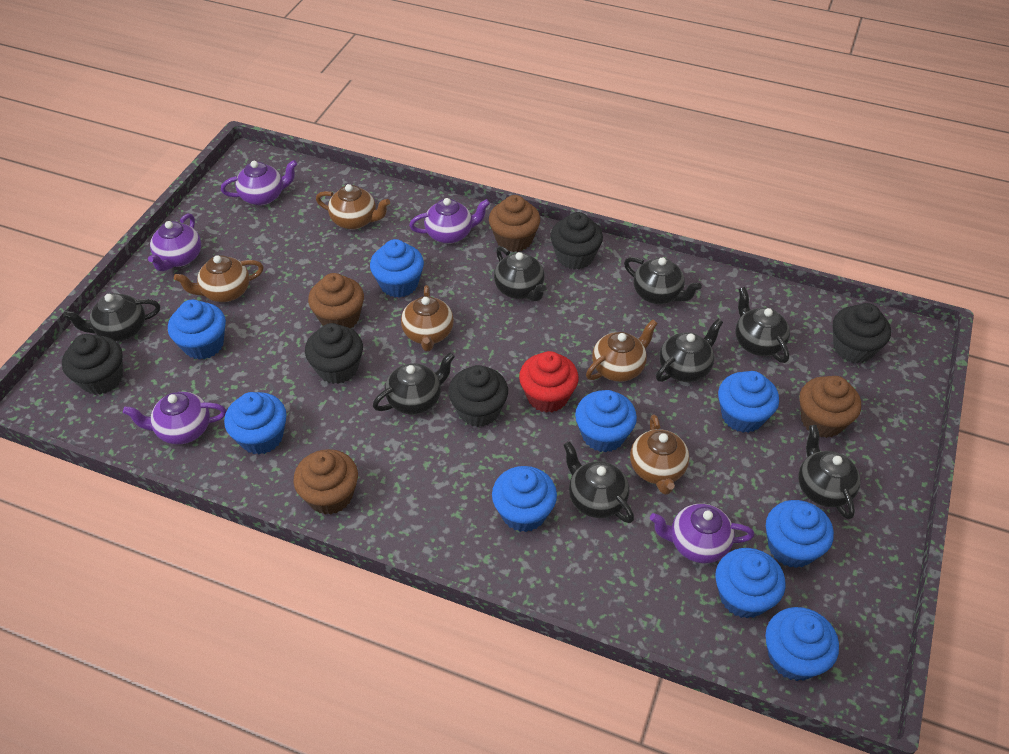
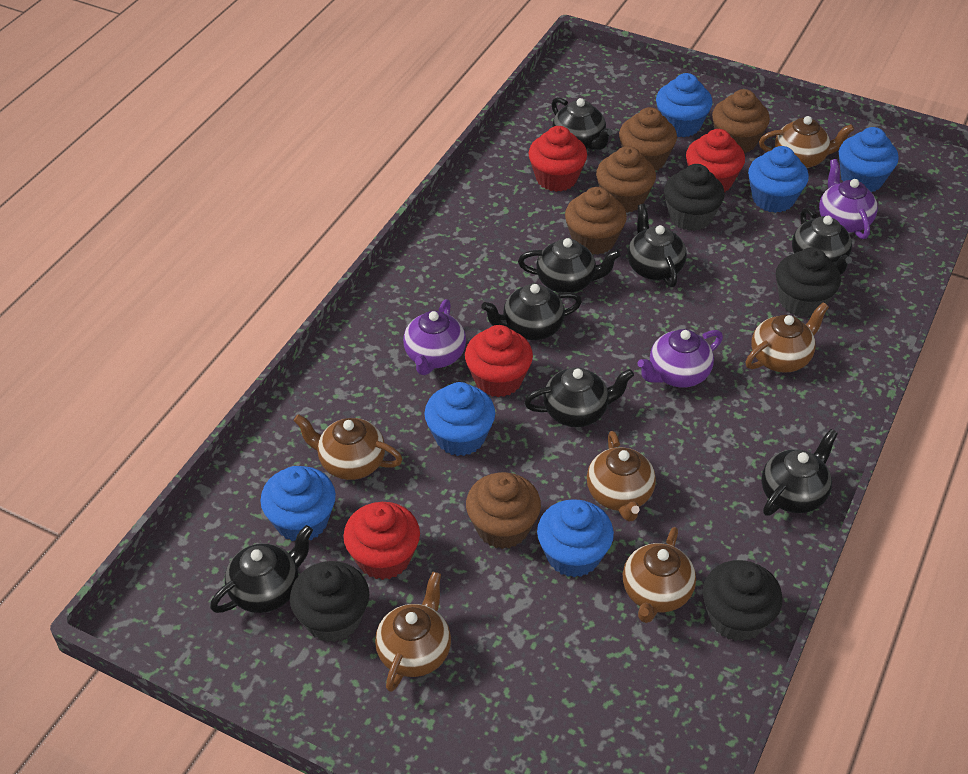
black cupcake: 5 -> 4
blue cupcake: 9 -> 6
brown cupcake: 4 -> 5
brown teapot: 5 -> 6
purple teapot: 5 -> 3
red cupcake: 1 -> 4

